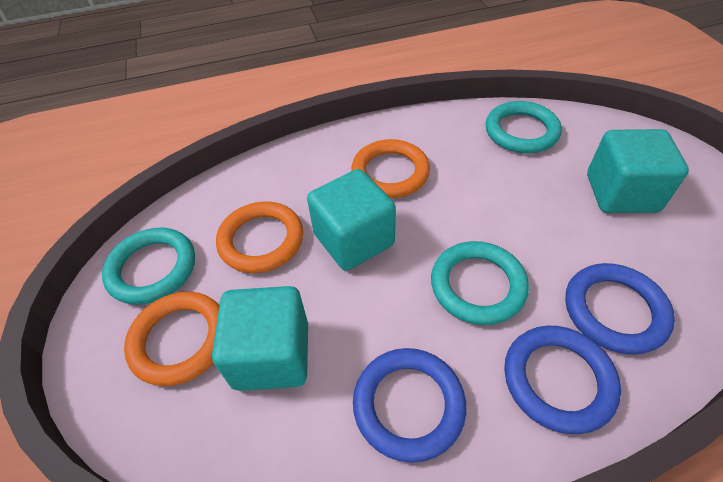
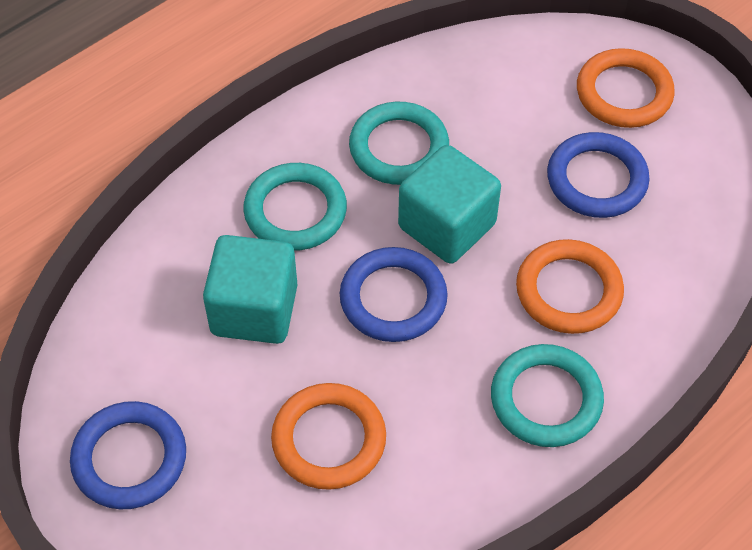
turquoise cube: 3 -> 2

